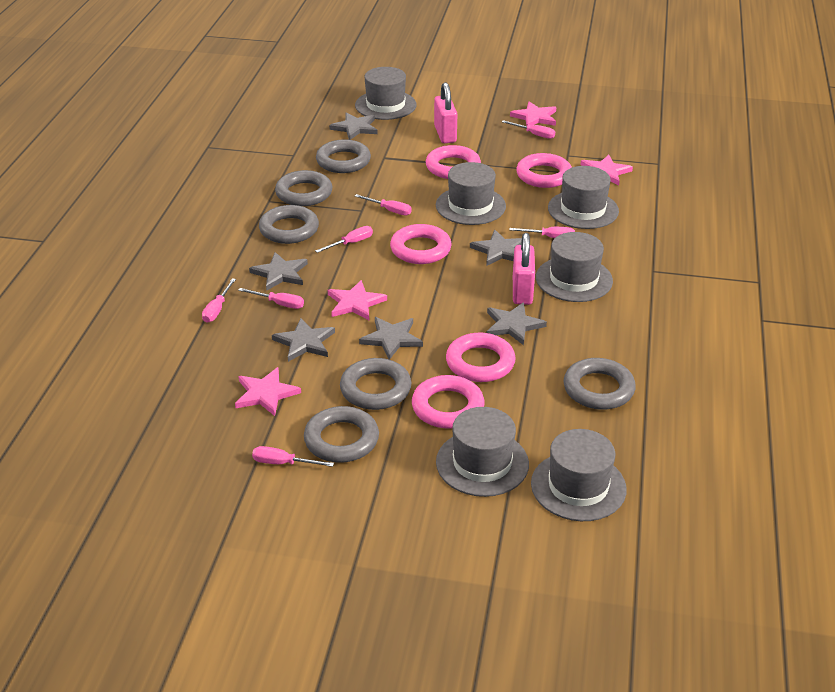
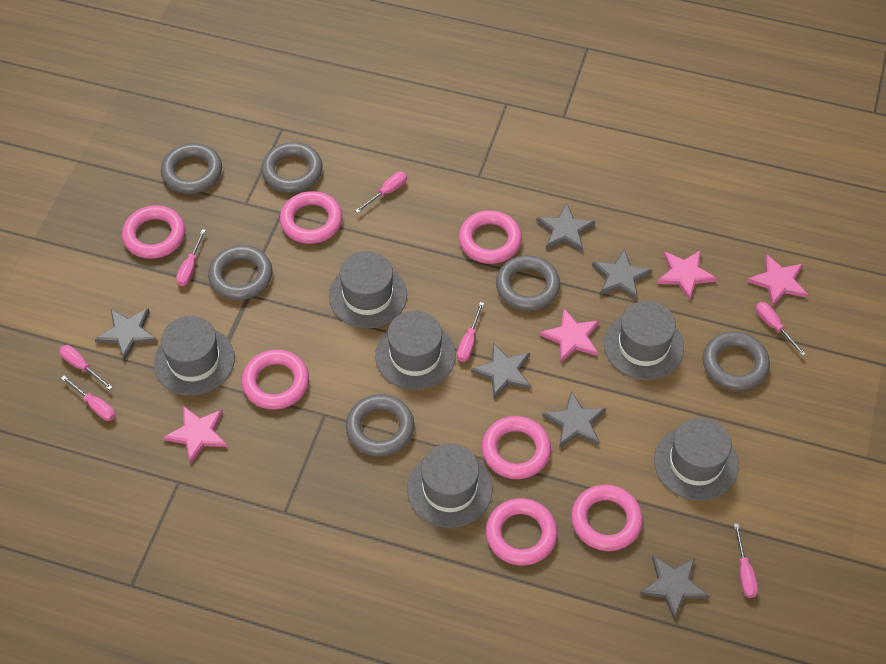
pink padlock: 2 -> 0
pink ring: 5 -> 7

